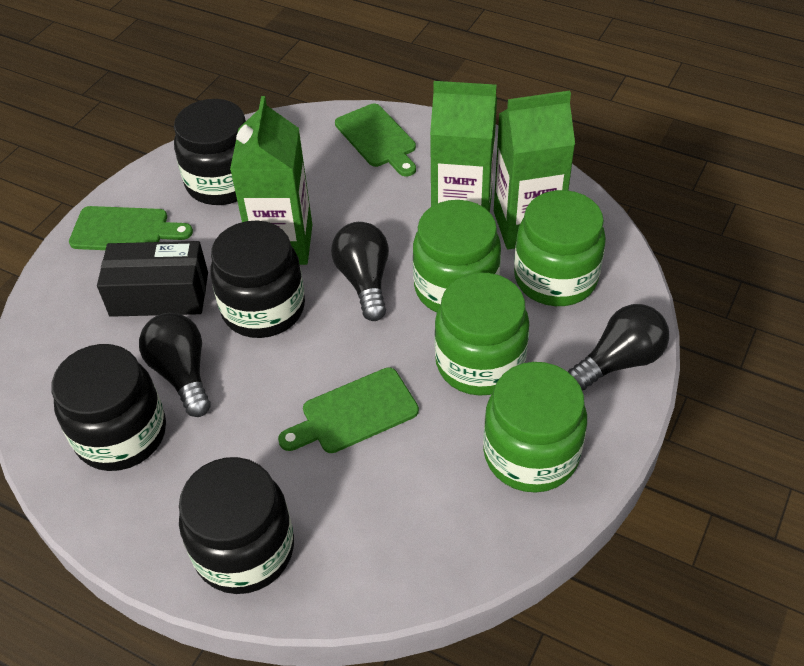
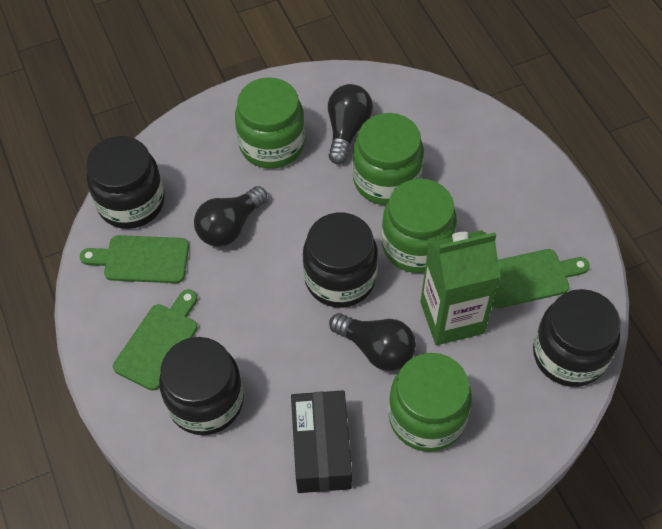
green carton: 3 -> 1

